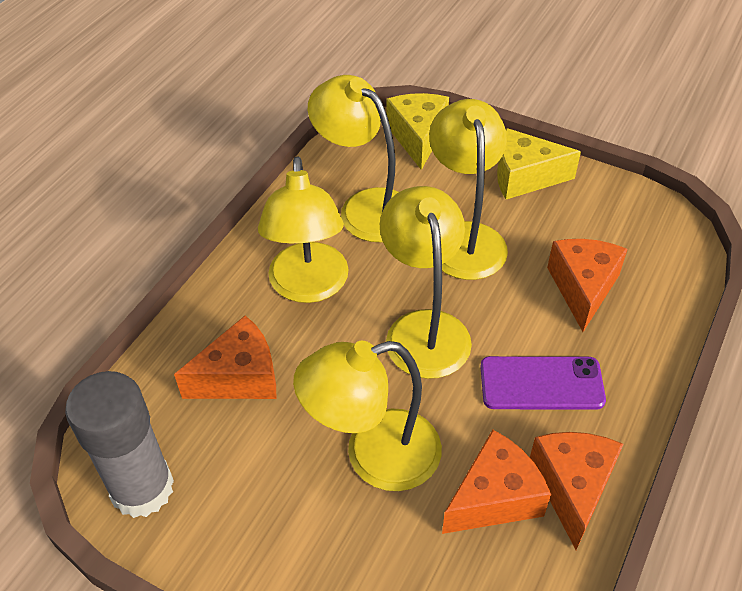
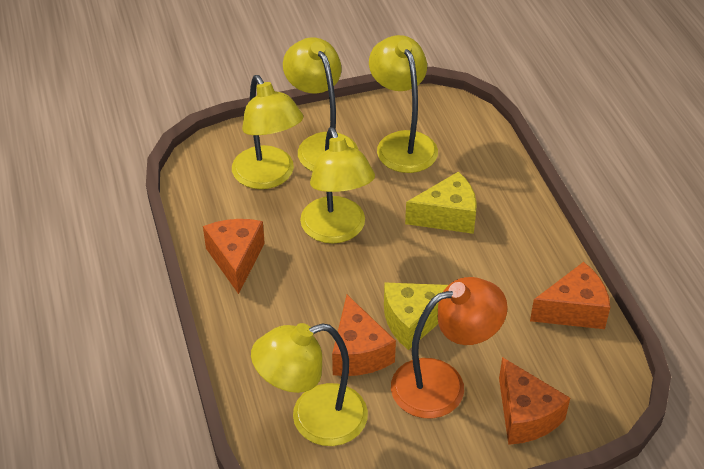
grey glue stick: 1 -> 0
orange lamp: 0 -> 1
purple phone: 1 -> 0

